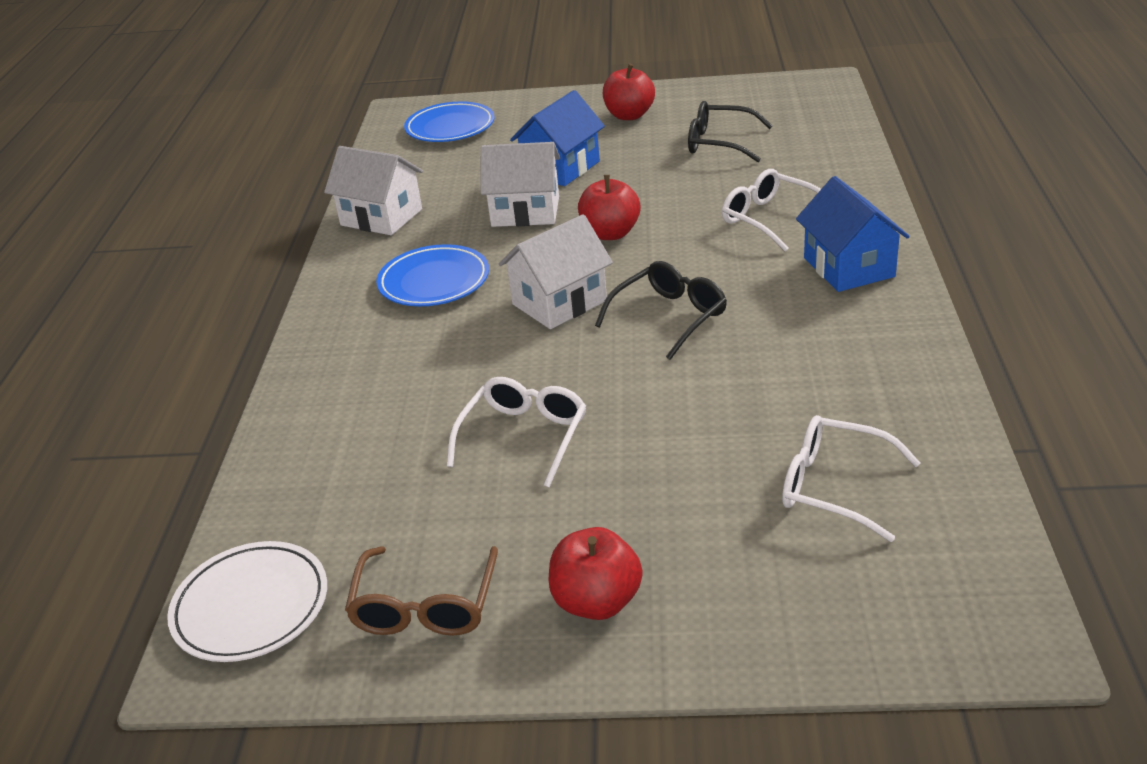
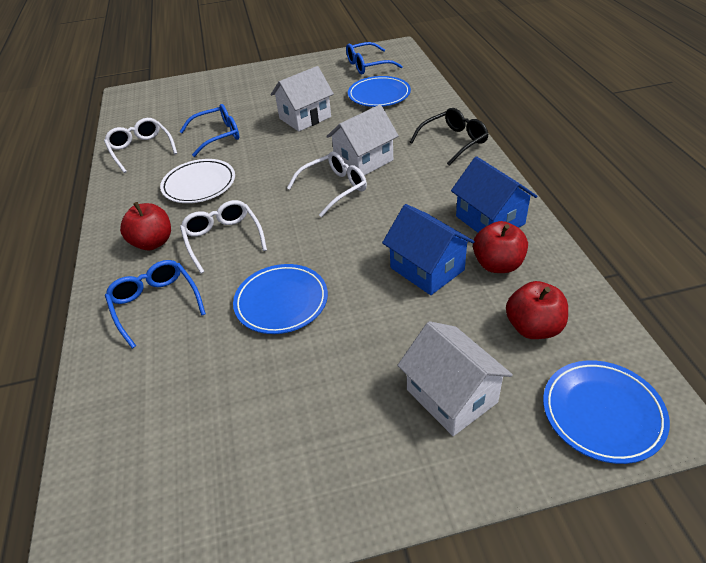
black glasses: 2 -> 1
blue glasses: 0 -> 3
blue plate: 2 -> 3
brown glasses: 1 -> 0

